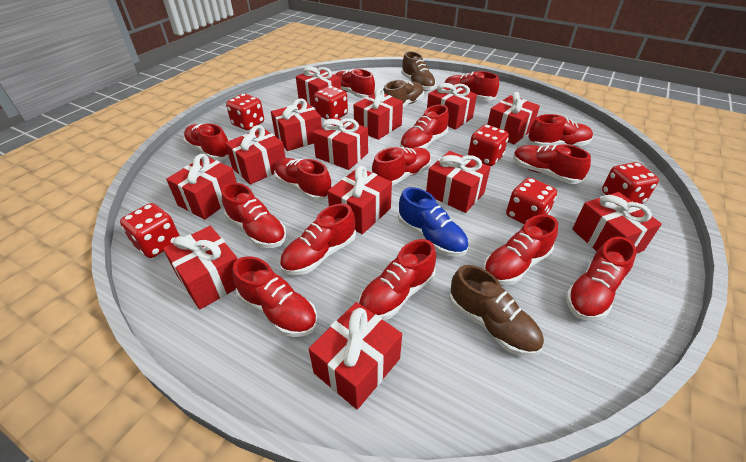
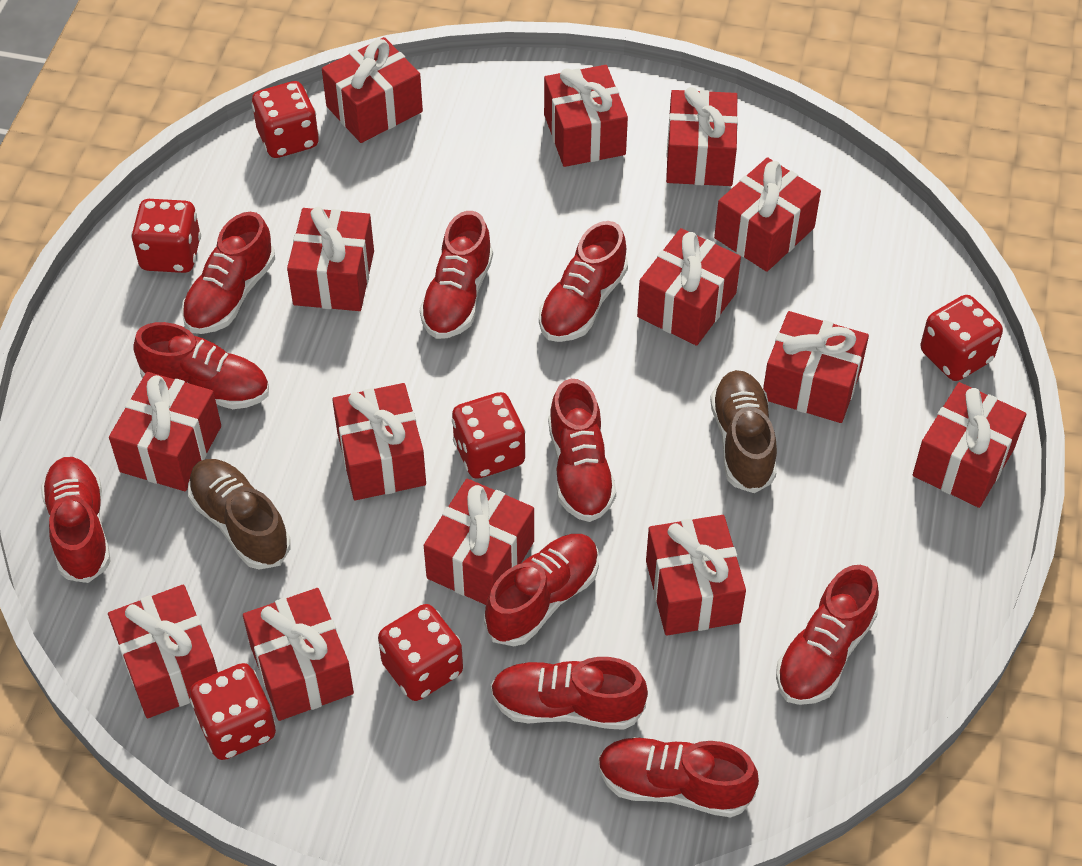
blue shoe: 1 -> 0
brown shoe: 3 -> 2
red gift: 13 -> 14
red shoe: 14 -> 10

